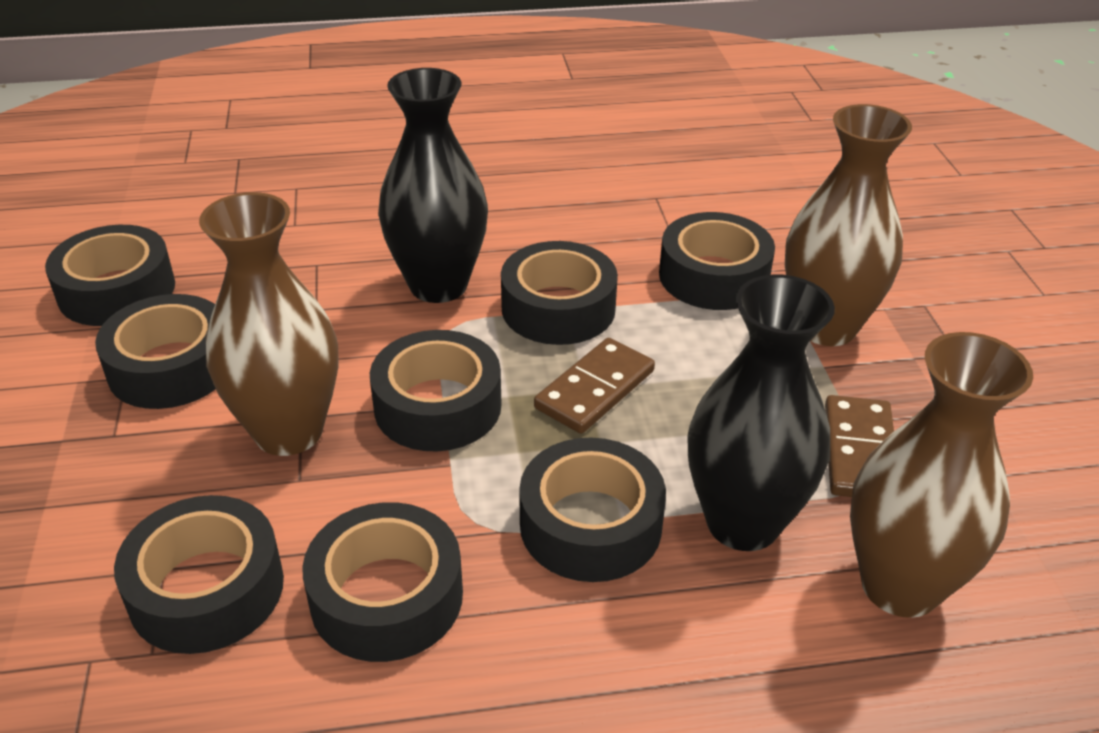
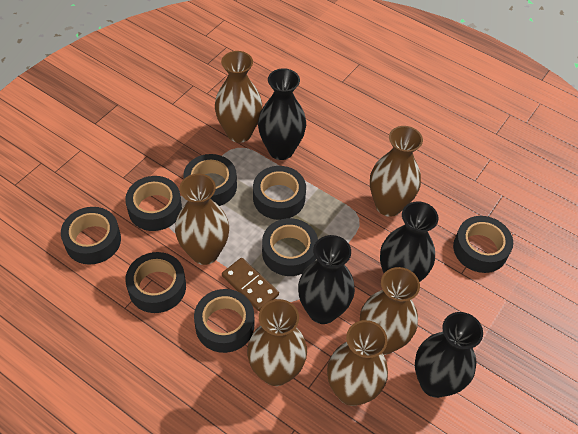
black vase: 2 -> 4
brown domino: 2 -> 1
brown vase: 3 -> 6

